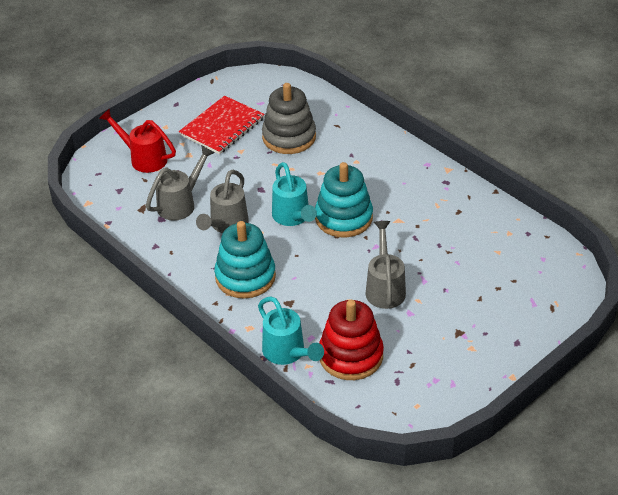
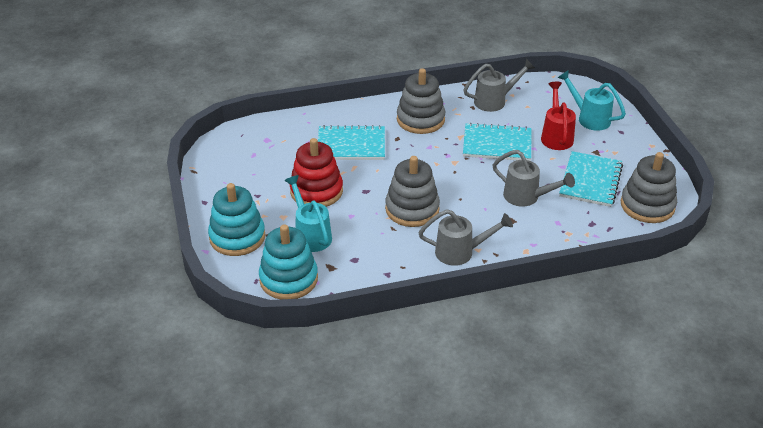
grey stacking toy: 1 -> 3
red notebook: 1 -> 0
turquoise notebook: 0 -> 3

